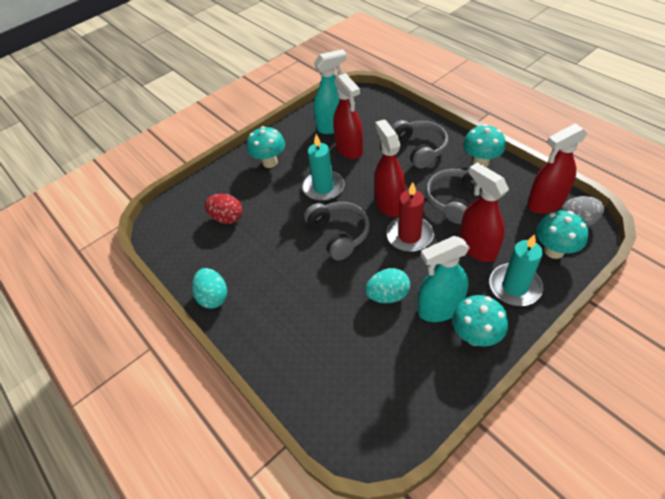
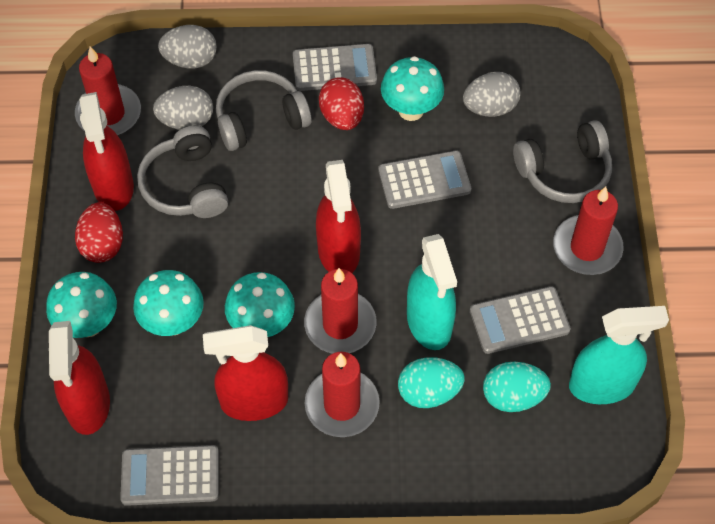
grey calculator: 0 -> 4
grey egg: 1 -> 3
red candle: 1 -> 4
red egg: 1 -> 2
turquoise candle: 2 -> 0

